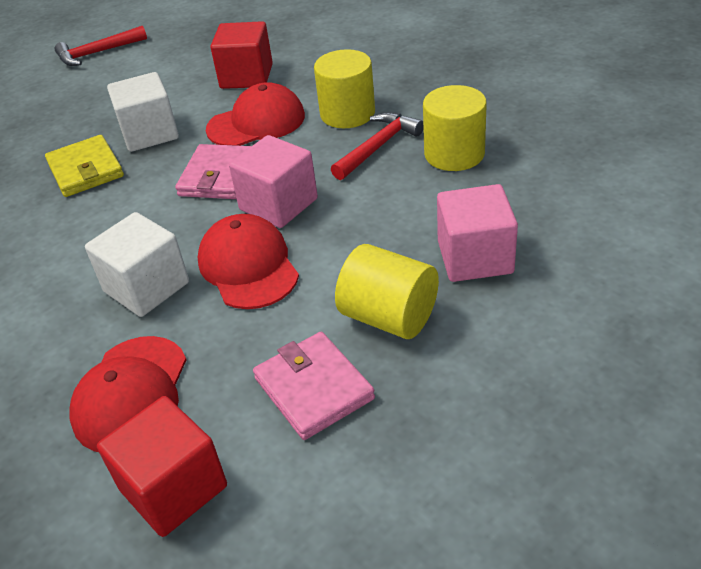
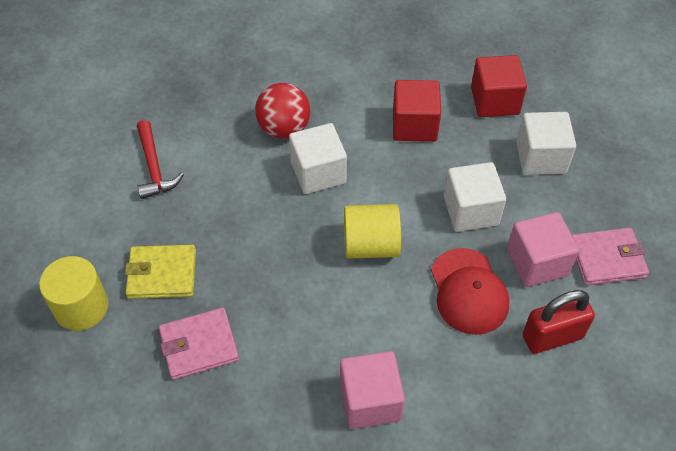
red ball: 0 -> 1
red cap: 3 -> 1
red hammer: 2 -> 1
red padlock: 0 -> 1
white cube: 2 -> 3
yellow cylinder: 3 -> 2

